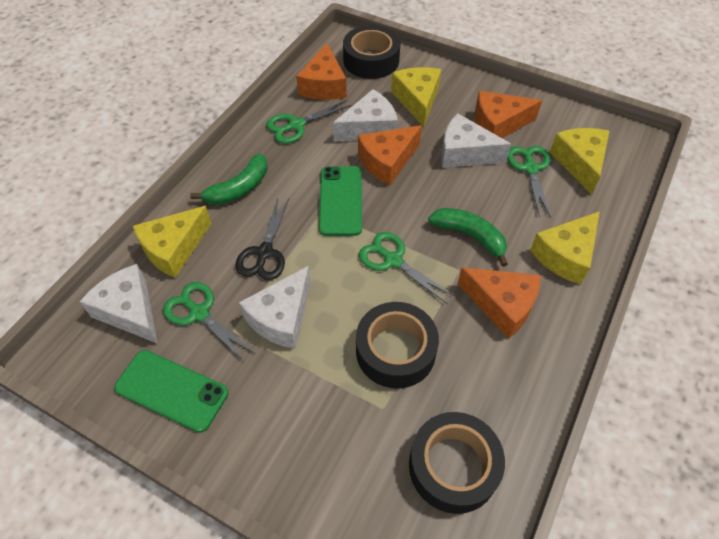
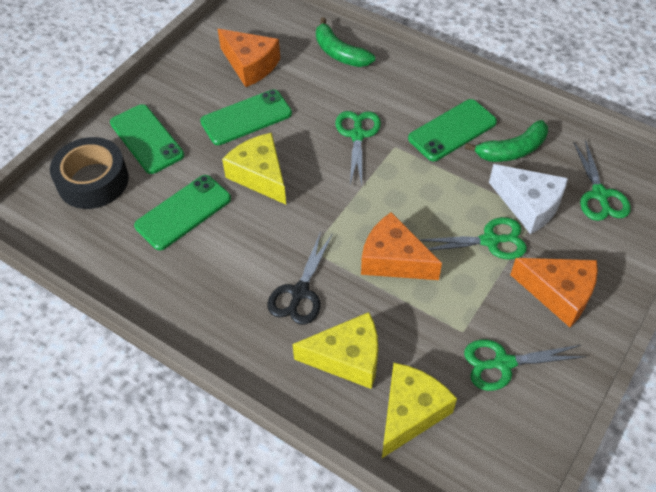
black tape: 3 -> 1
green phone: 2 -> 4
orange cheese: 4 -> 3
white cheese: 4 -> 1
yellow cheese: 4 -> 3

